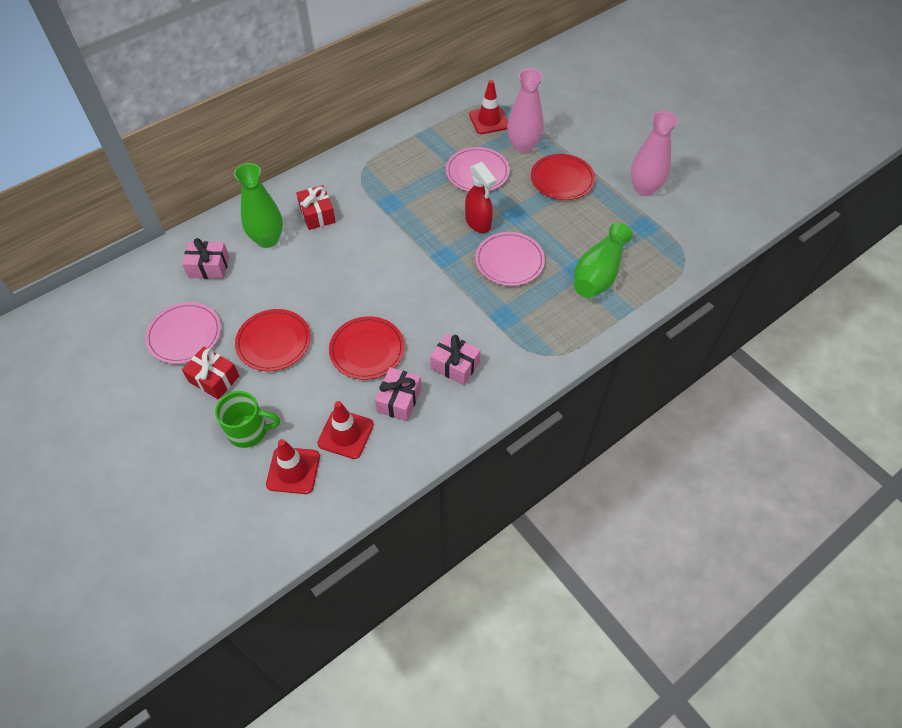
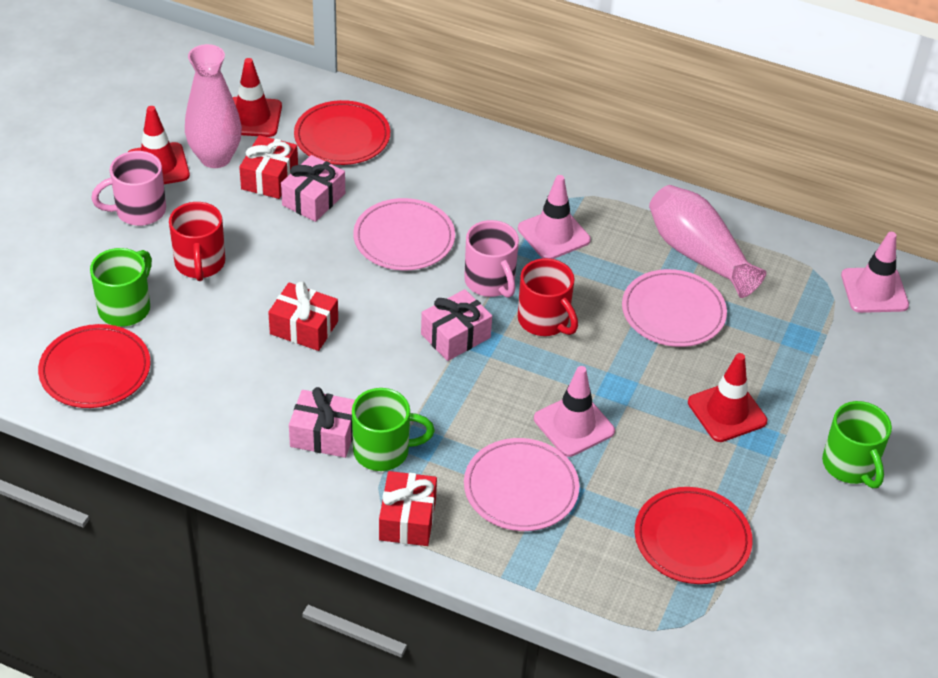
green mug: 1 -> 3
green vase: 2 -> 0
pink mug: 0 -> 2
pink traffic cone: 0 -> 3
red gift: 2 -> 3
red mug: 0 -> 2
red spray bottle: 1 -> 0

